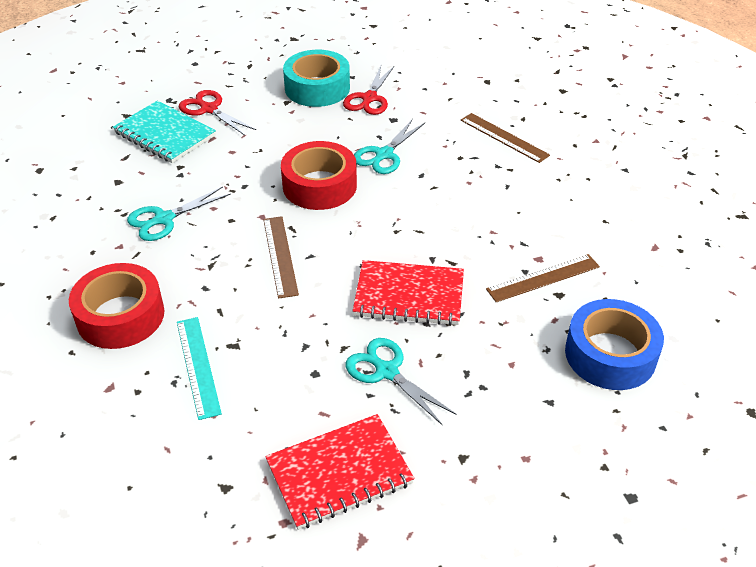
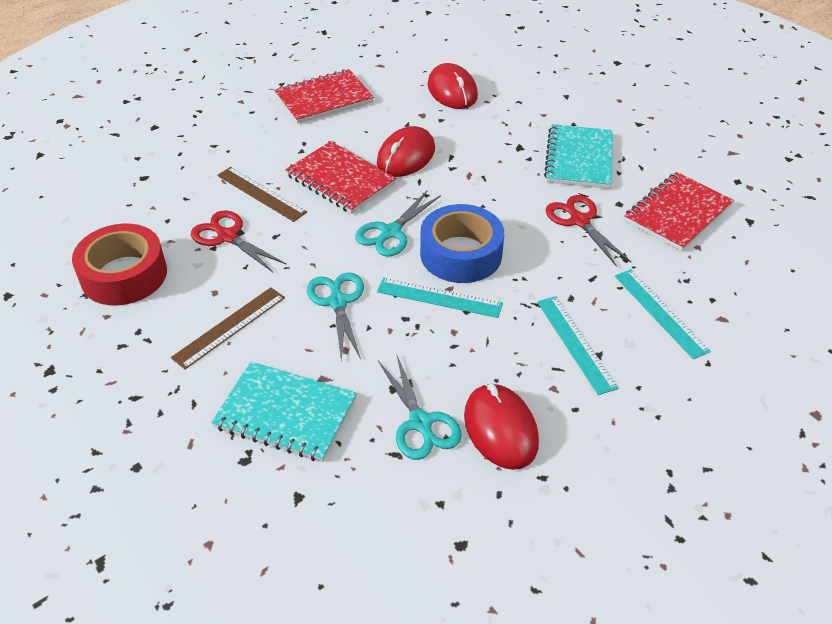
brown ruler: 3 -> 2
red mouse: 0 -> 3
red notebook: 2 -> 3
red tape: 2 -> 1
turquoise notebook: 1 -> 2
turquoise ruler: 1 -> 3
turquoise tape: 1 -> 0

